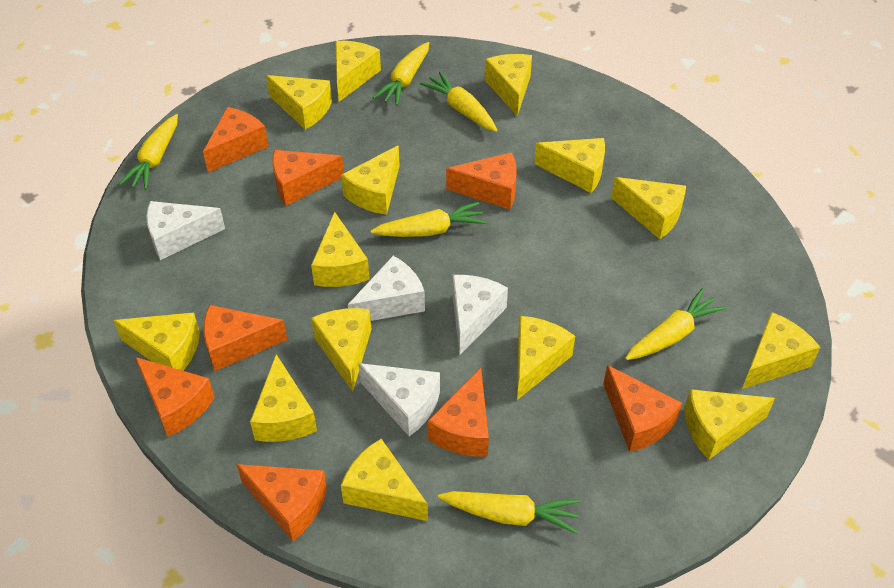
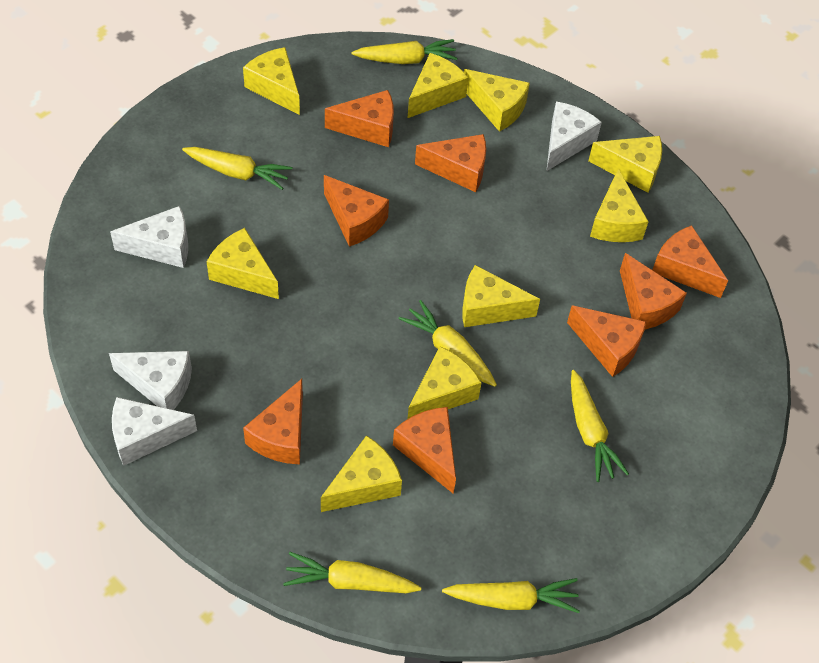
yellow cheese: 14 -> 9

